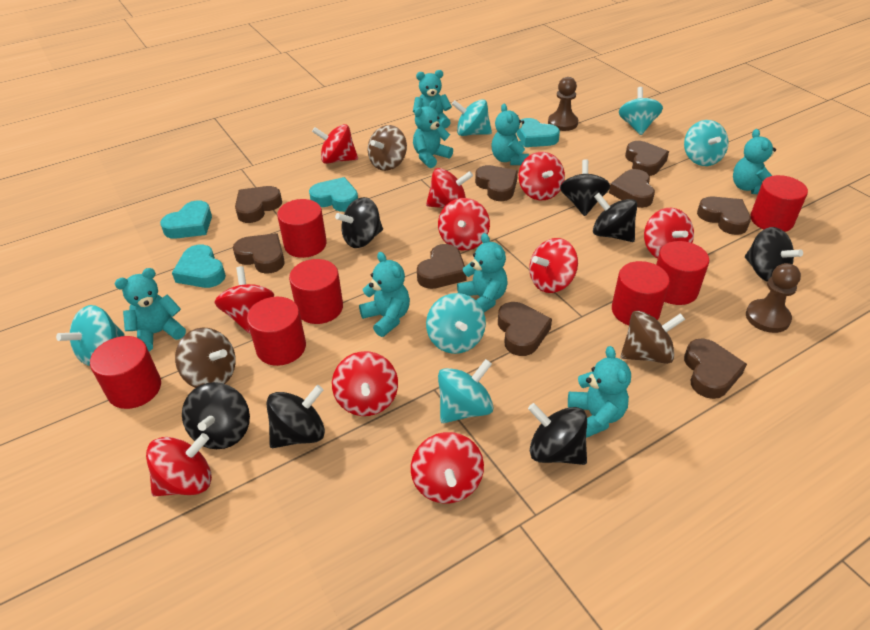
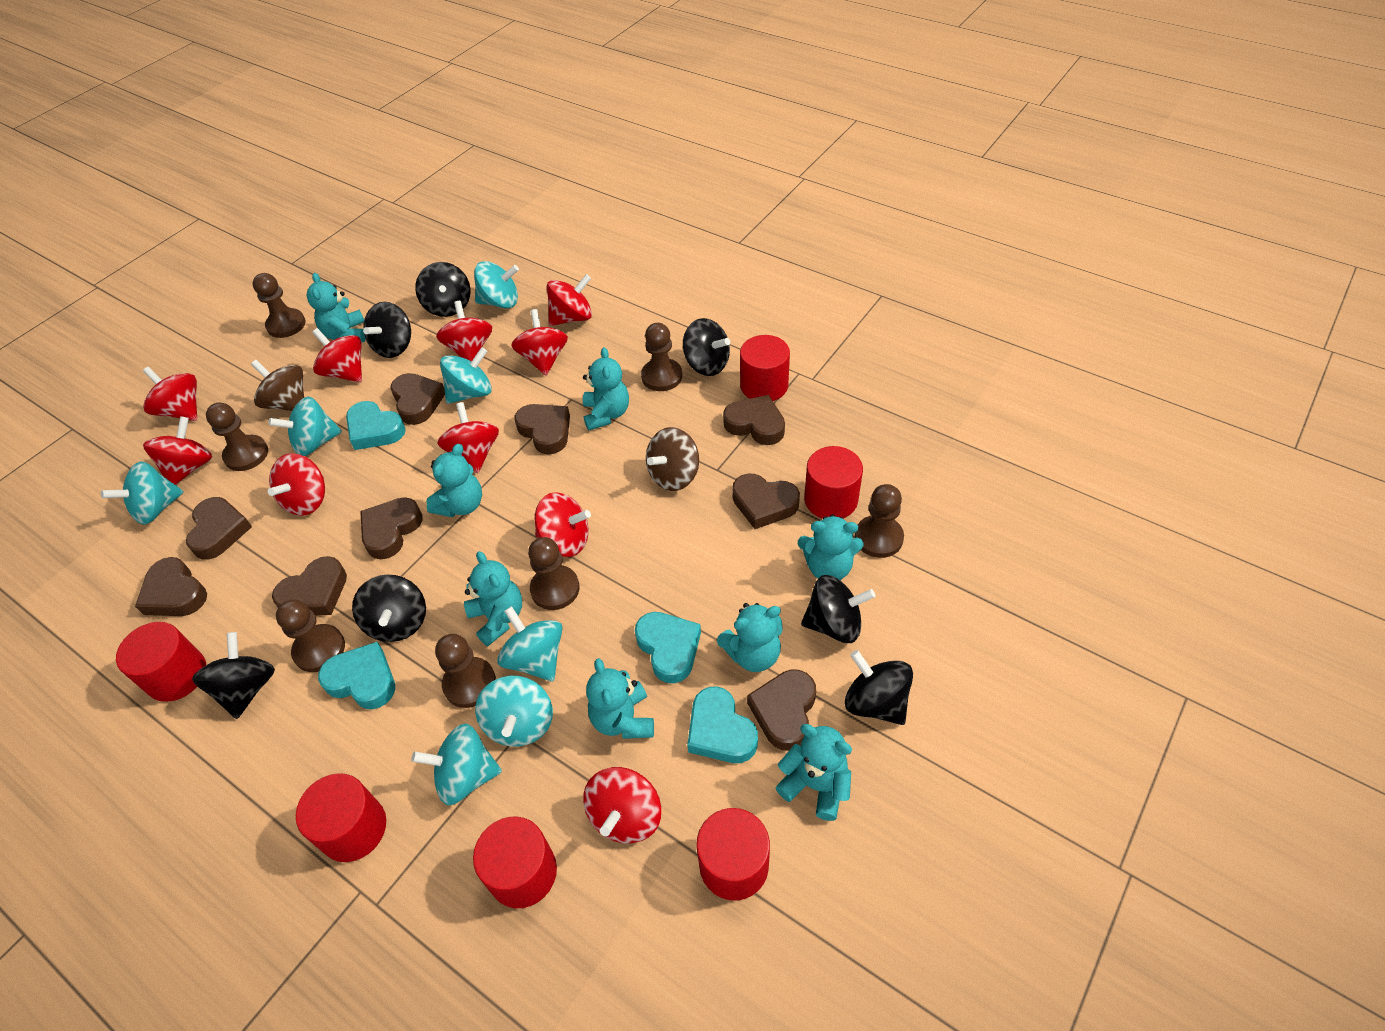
brown pawn: 2 -> 7
brown spinning top: 3 -> 2
red cylinder: 7 -> 6
turquoise spinning top: 6 -> 7

